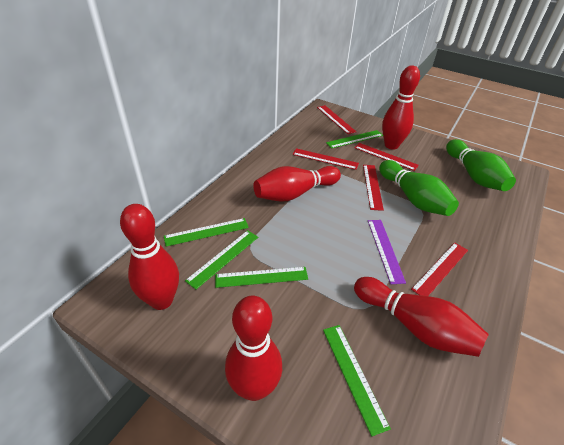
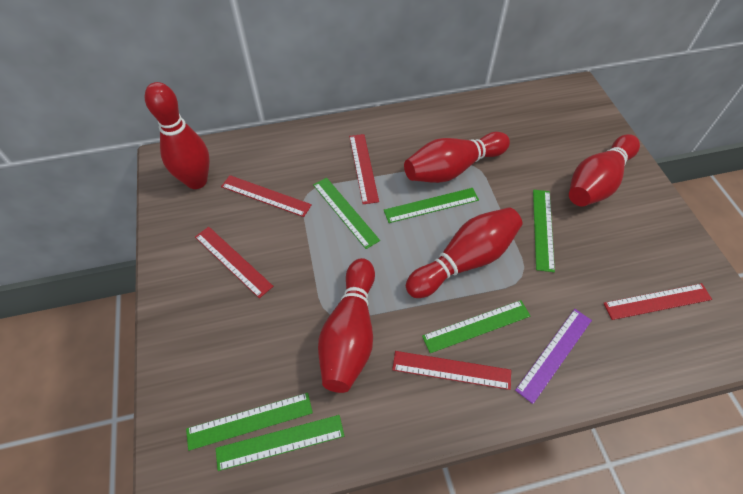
green bowling pin: 2 -> 0
green ruler: 5 -> 6

